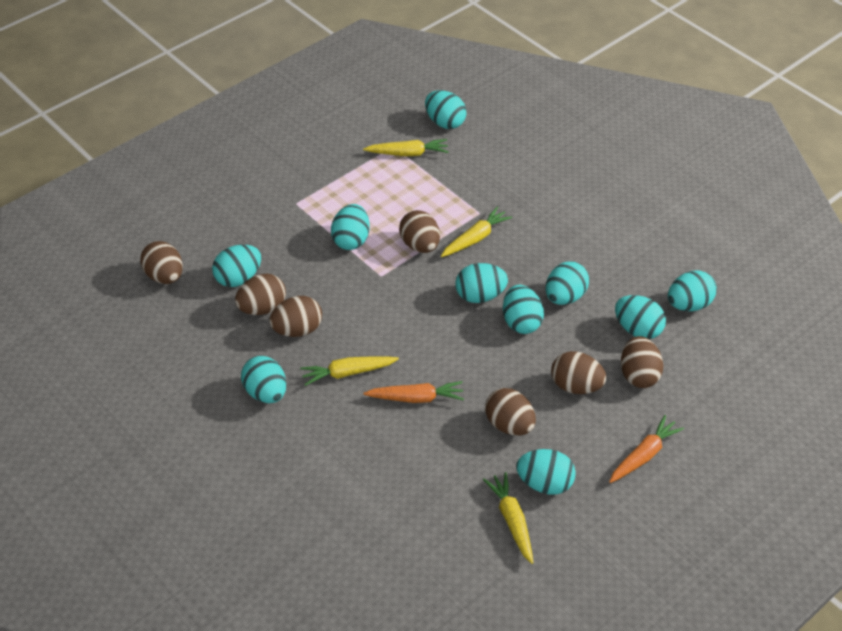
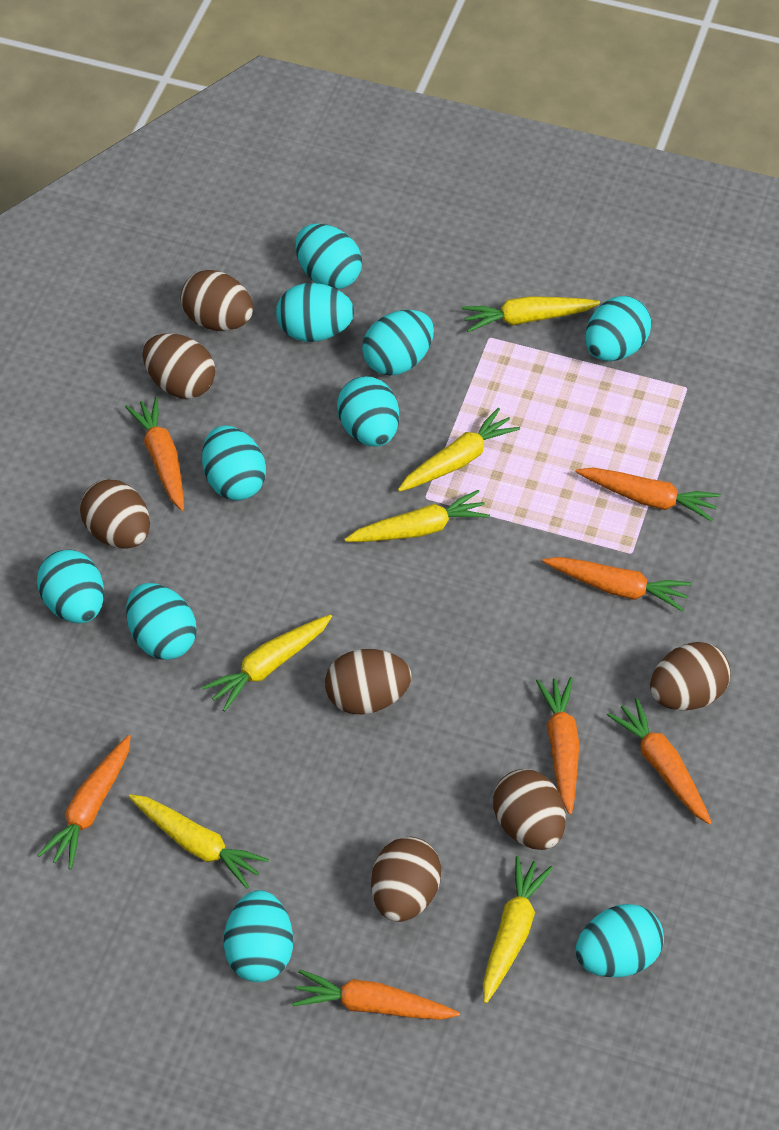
orange carrot: 2 -> 7
yellow carrot: 4 -> 6

